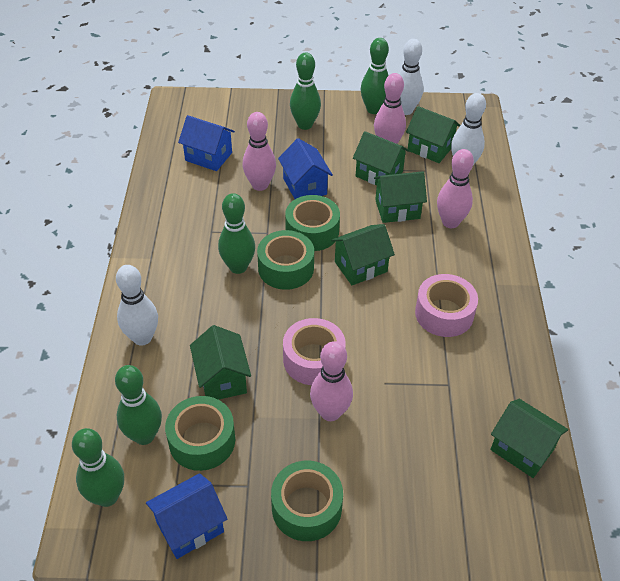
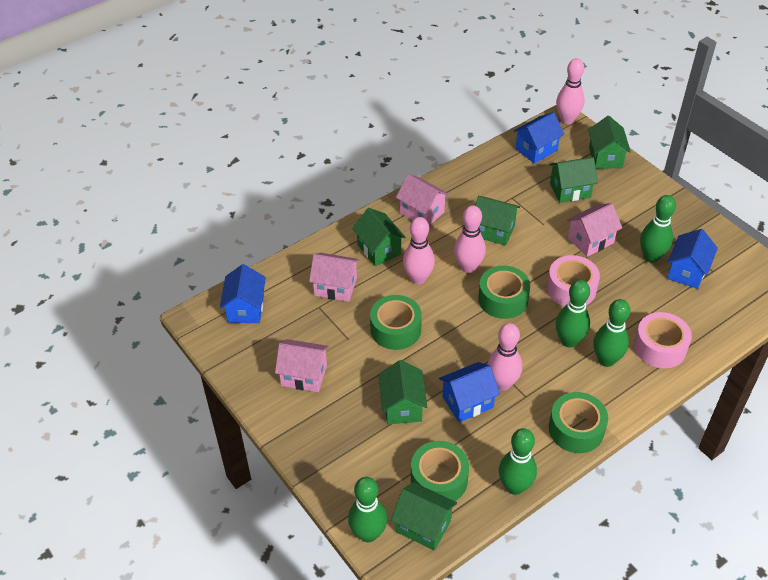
blue house: 3 -> 4
pink house: 0 -> 4
white bowling pin: 3 -> 0

